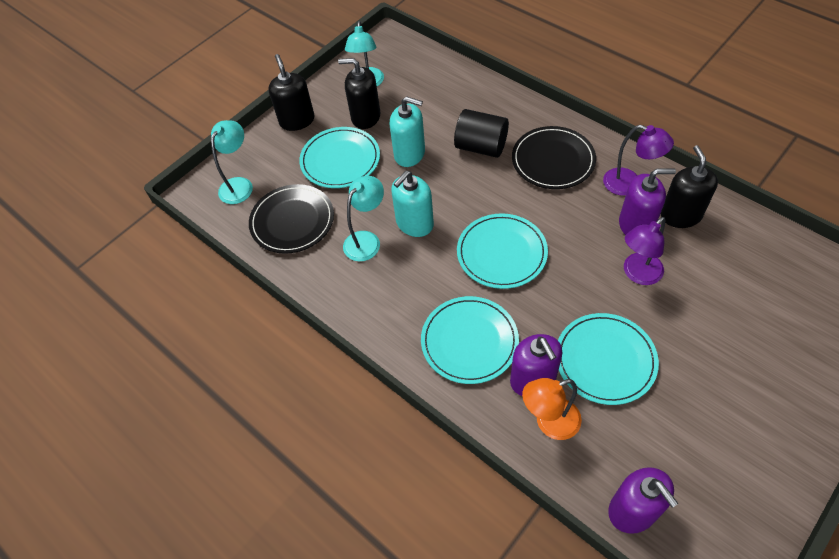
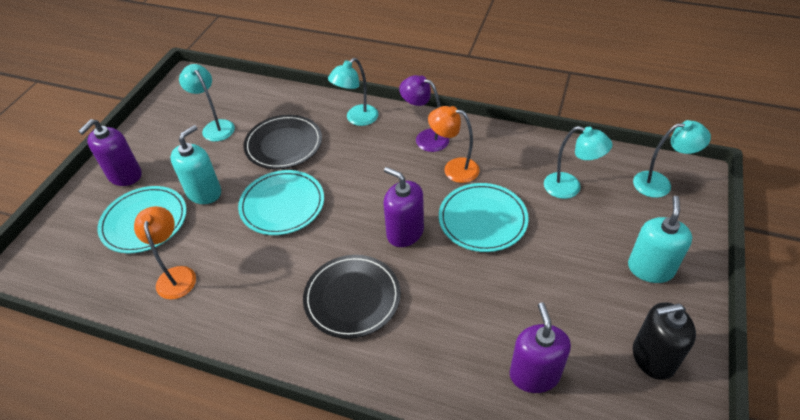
black cylinder: 1 -> 0
black soap dispenser: 3 -> 1
orange lamp: 1 -> 2
purple lamp: 2 -> 1
turquoise lamp: 3 -> 4
turquoise plate: 4 -> 3

